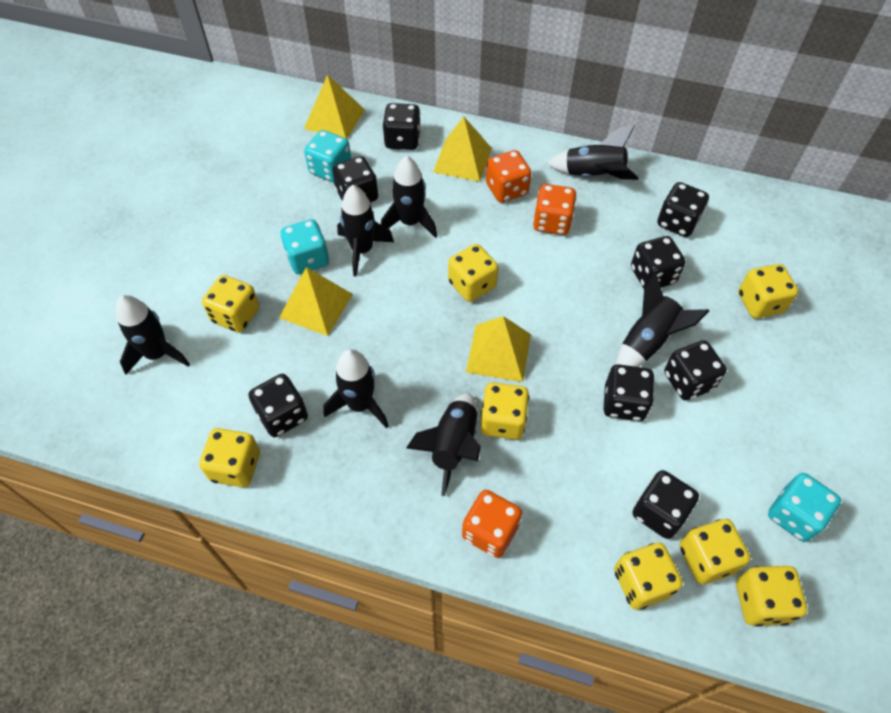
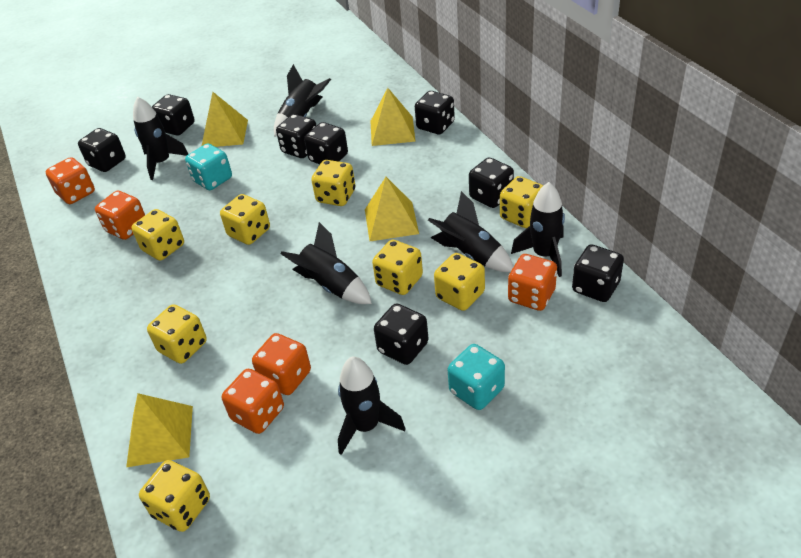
black rocket: 7 -> 6
orange dice: 3 -> 5
turquoise dice: 3 -> 2

